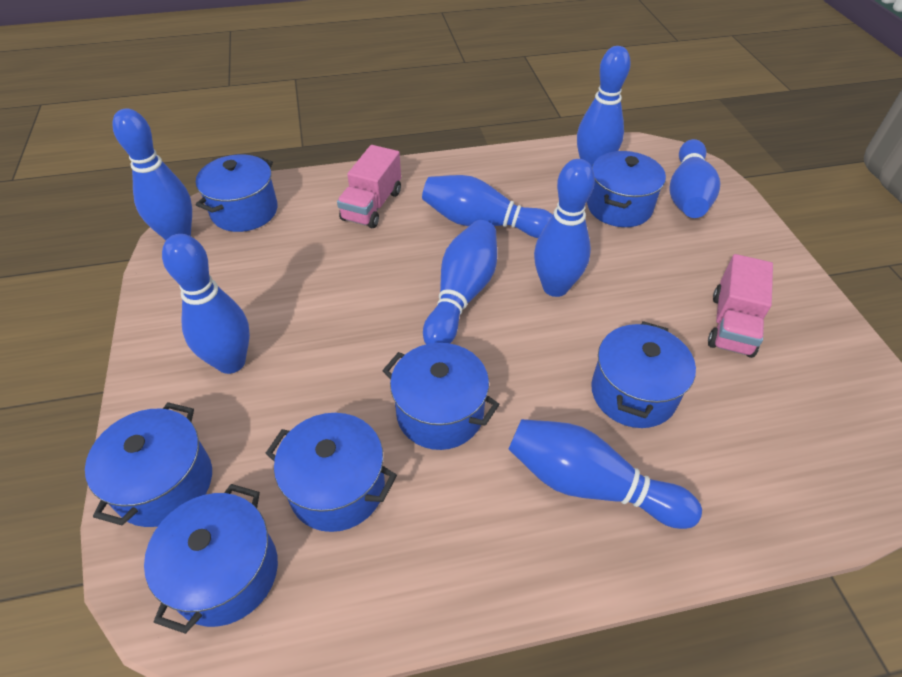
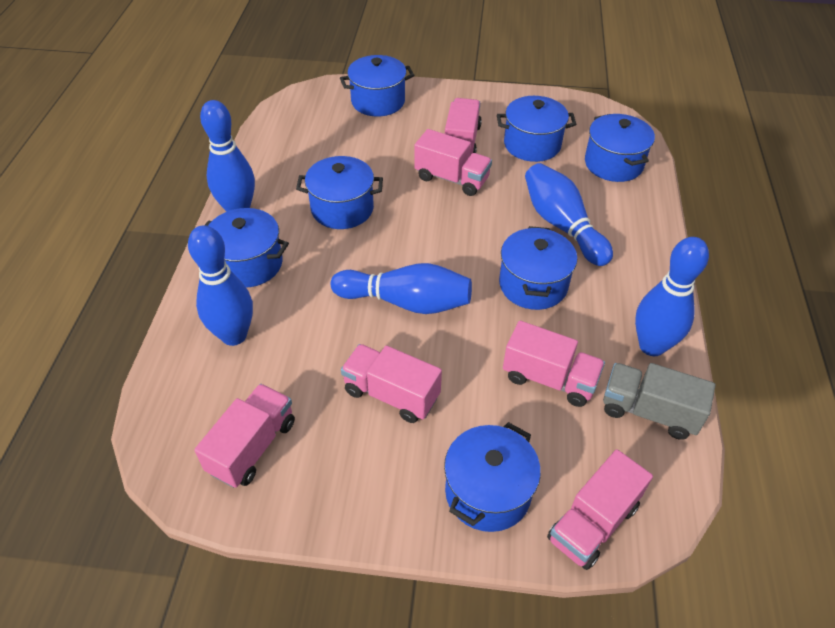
blue bowling pin: 8 -> 5
grey truck: 0 -> 1
pink truck: 2 -> 6

